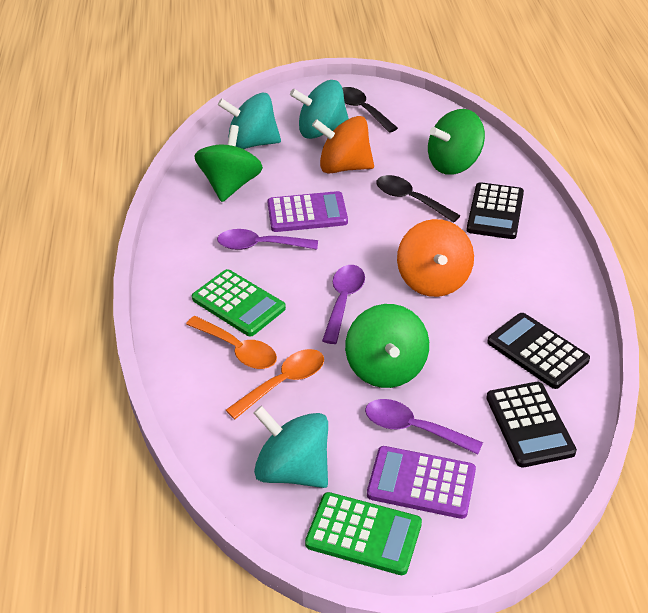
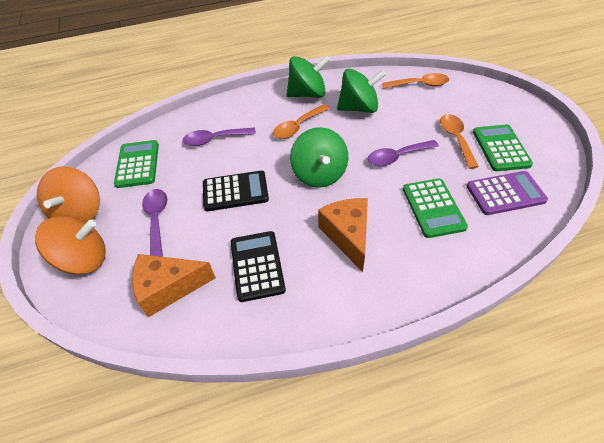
black calculator: 3 -> 2
black spoon: 2 -> 0
green calculator: 2 -> 3
orange cheese: 0 -> 2
orange spoon: 2 -> 3
purple calculator: 2 -> 1
turquoise spinning top: 3 -> 0

